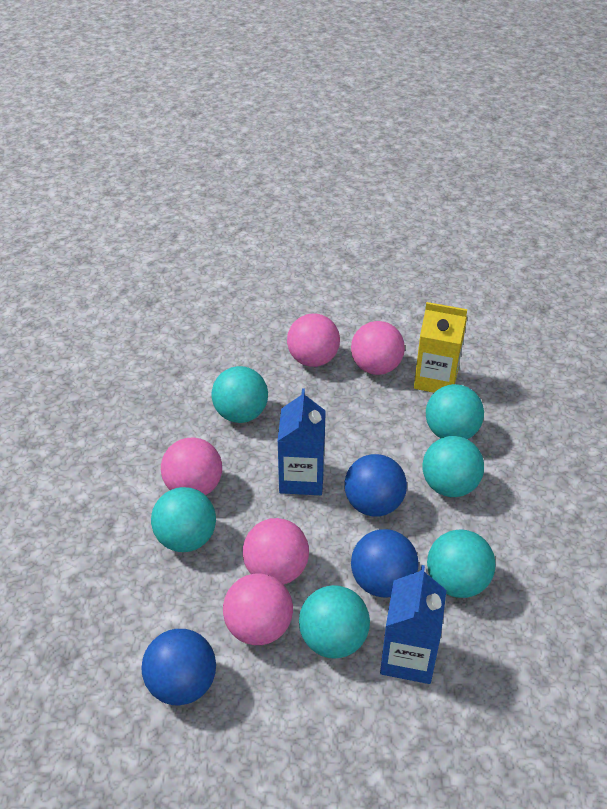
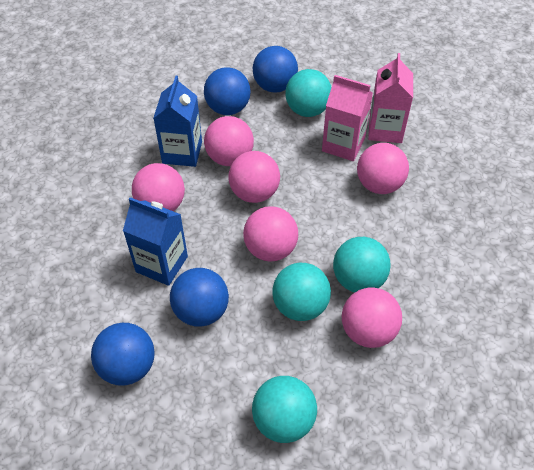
blue ball: 3 -> 4
pink ball: 5 -> 6
pink carton: 0 -> 2
turquoise ball: 6 -> 4
yellow carton: 1 -> 0

